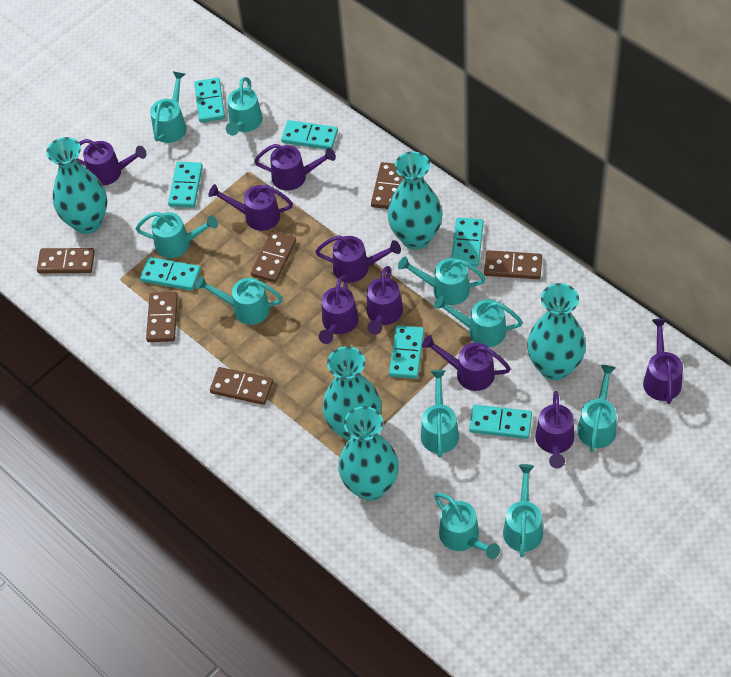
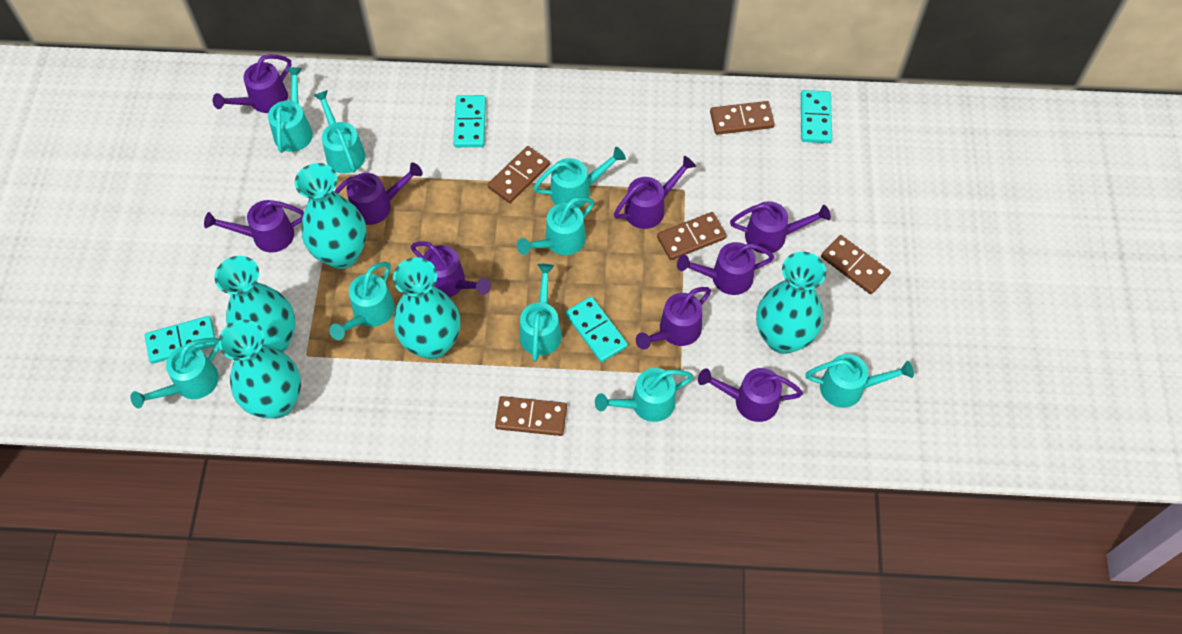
brown domino: 6 -> 5
turquoise domino: 7 -> 4
turquoise watering can: 10 -> 9

